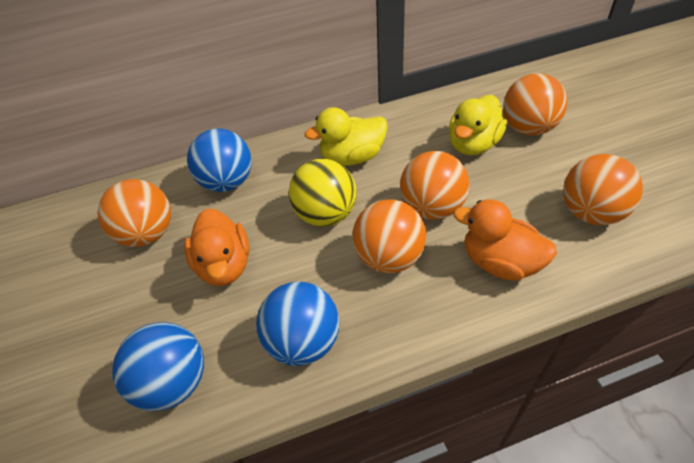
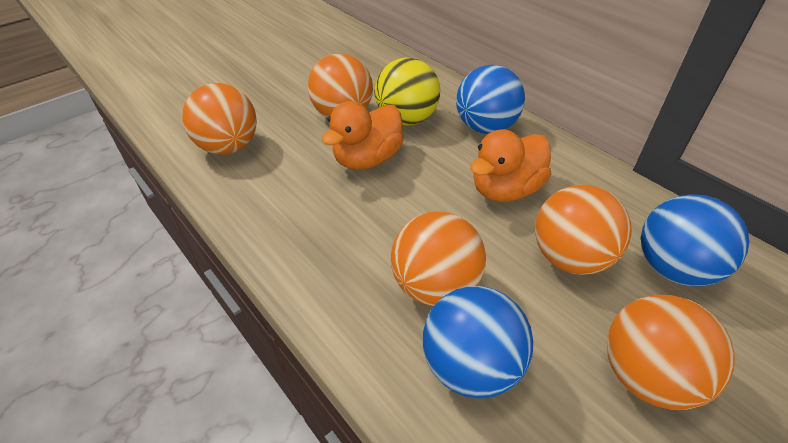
yellow duck: 2 -> 0

